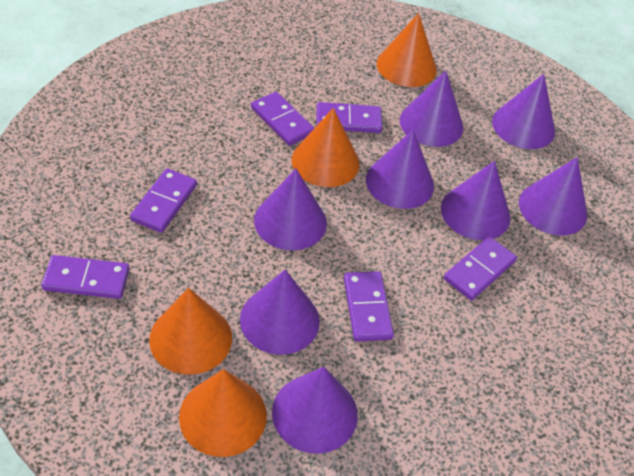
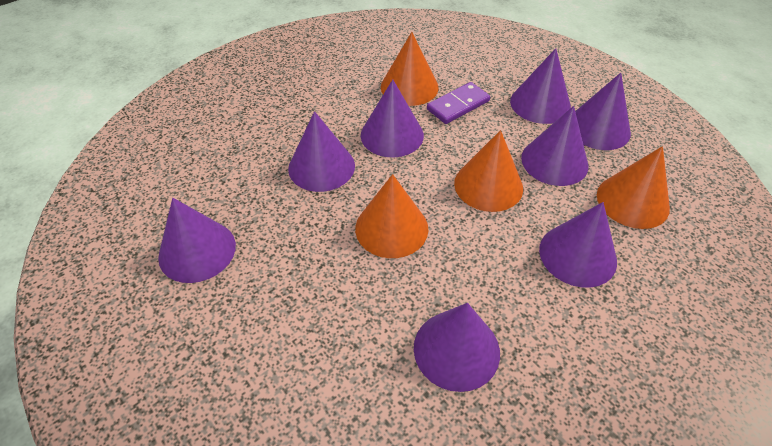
purple domino: 6 -> 1

